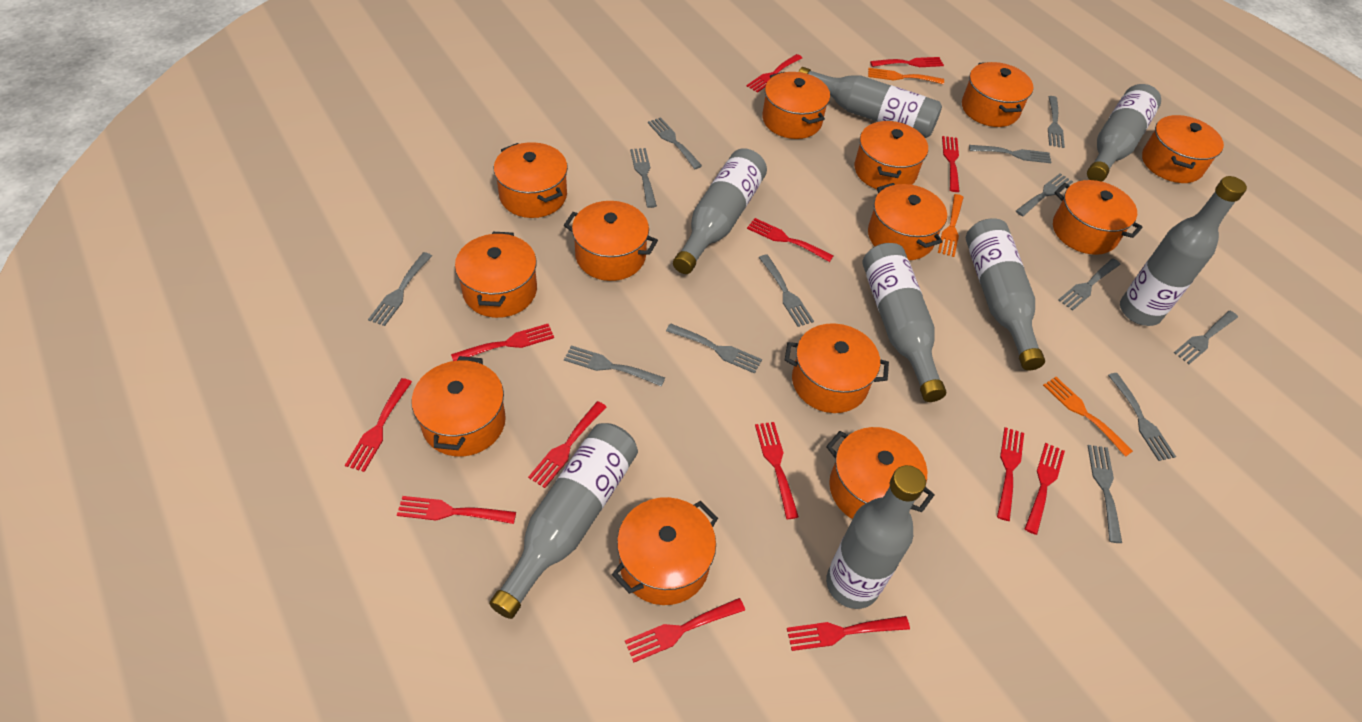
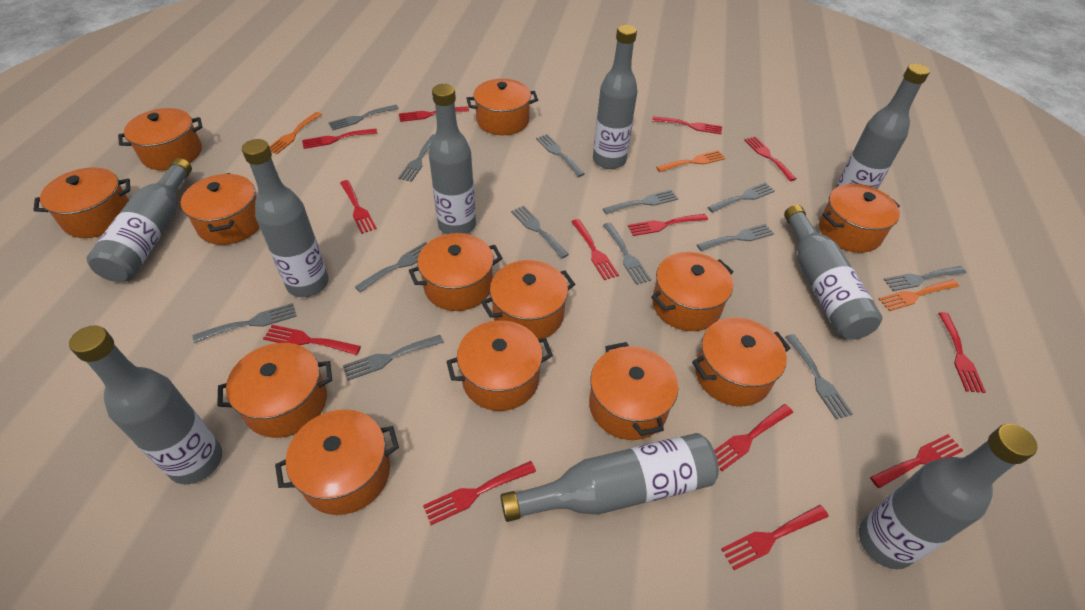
grey bottle: 8 -> 9

